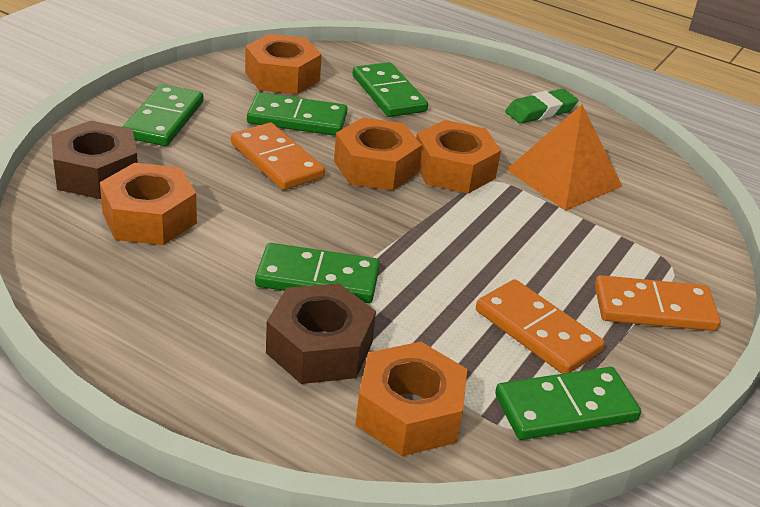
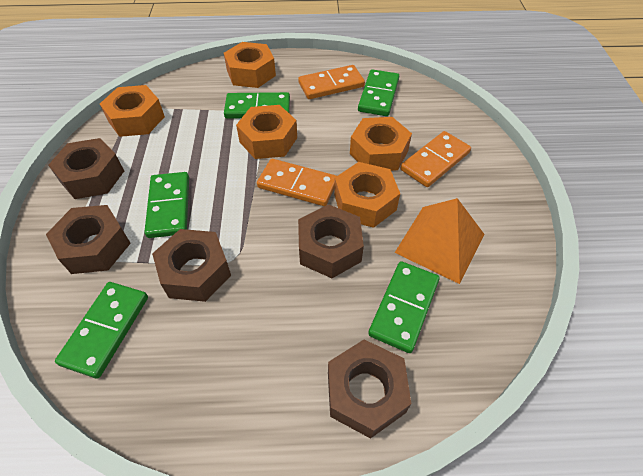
brown nut: 2 -> 5
green eraser: 1 -> 0

